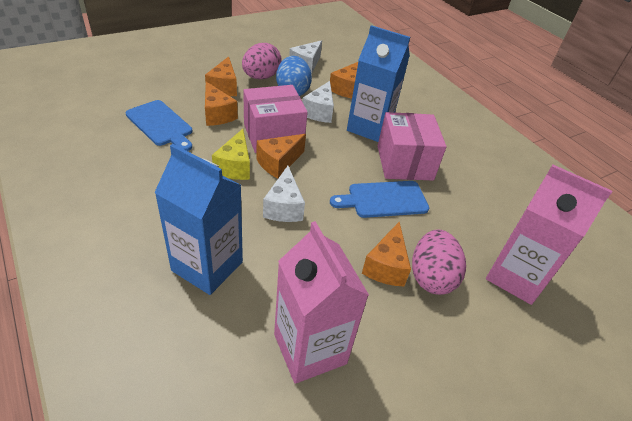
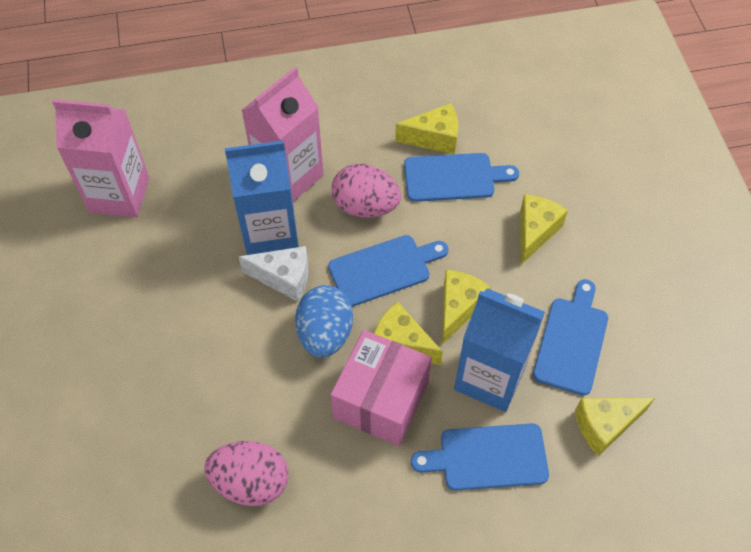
blue cutting board: 2 -> 4
orange cheese: 5 -> 0
pink box: 2 -> 1
white cheese: 3 -> 1
yellow cheese: 1 -> 5

